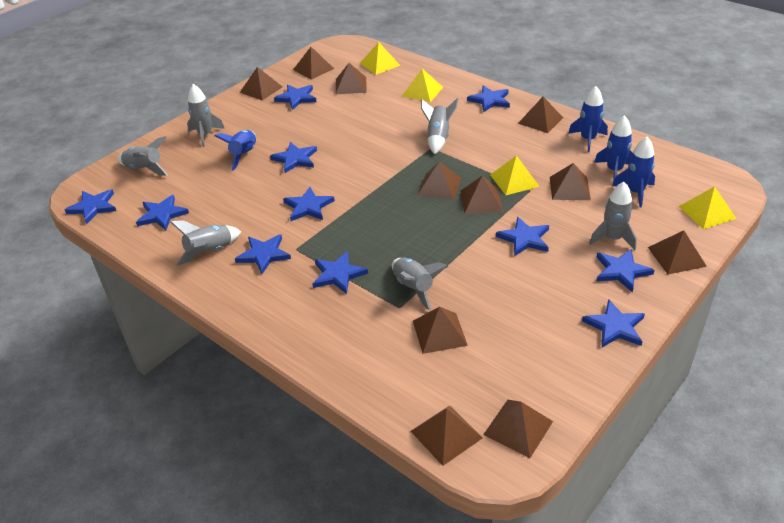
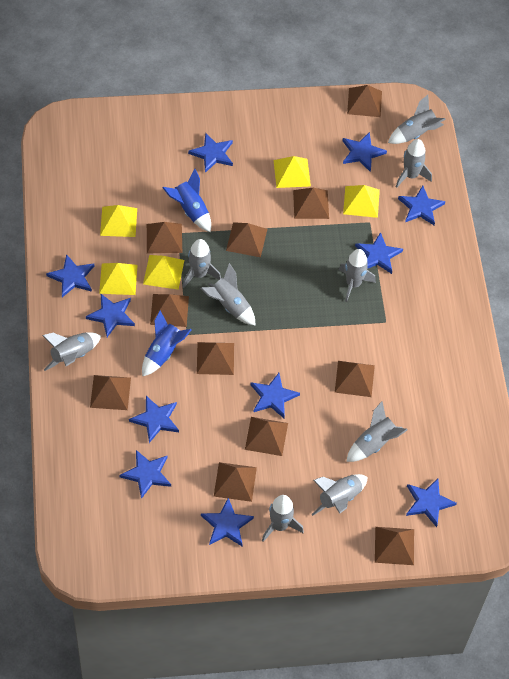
blue rocket: 4 -> 2
grey rocket: 6 -> 9
yellow pyramid: 4 -> 5

